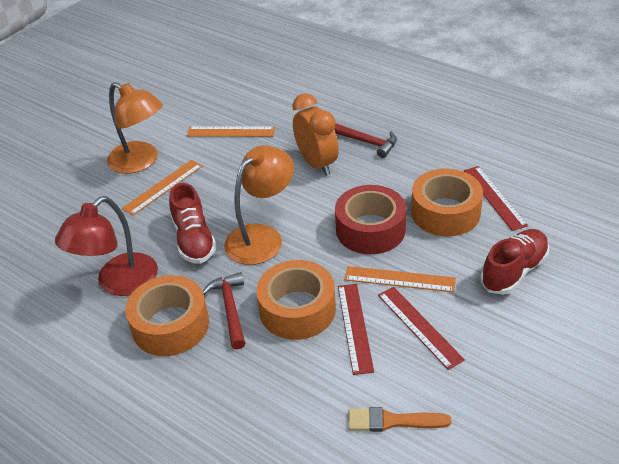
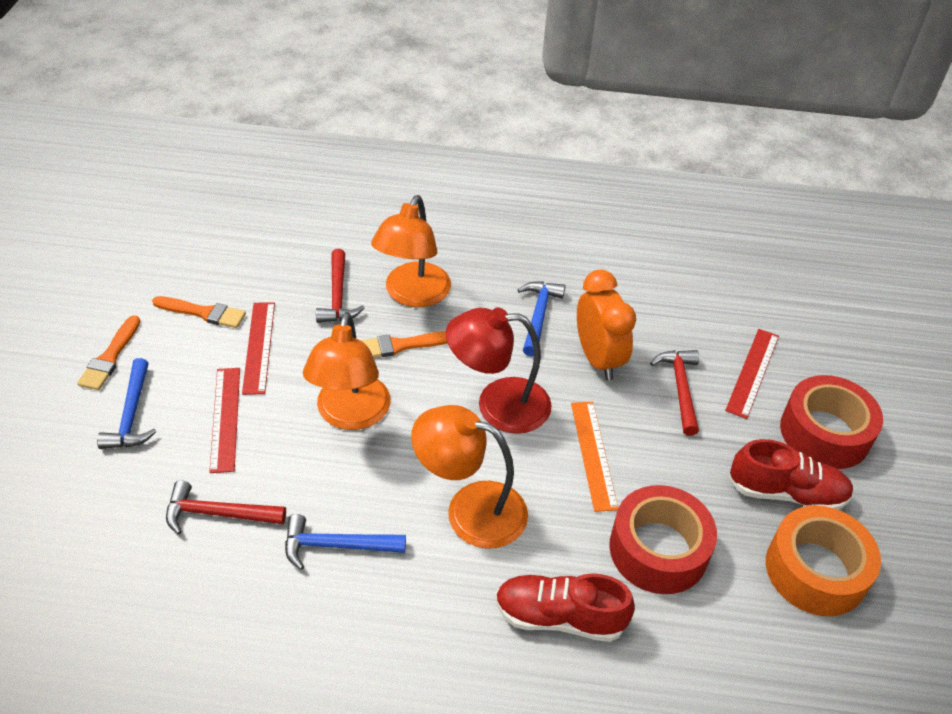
blue hammer: 0 -> 3
orange brush: 1 -> 3
orange lamp: 2 -> 3
orange ruler: 3 -> 1
orange tape: 3 -> 1
red hammer: 2 -> 3
red tape: 1 -> 2

